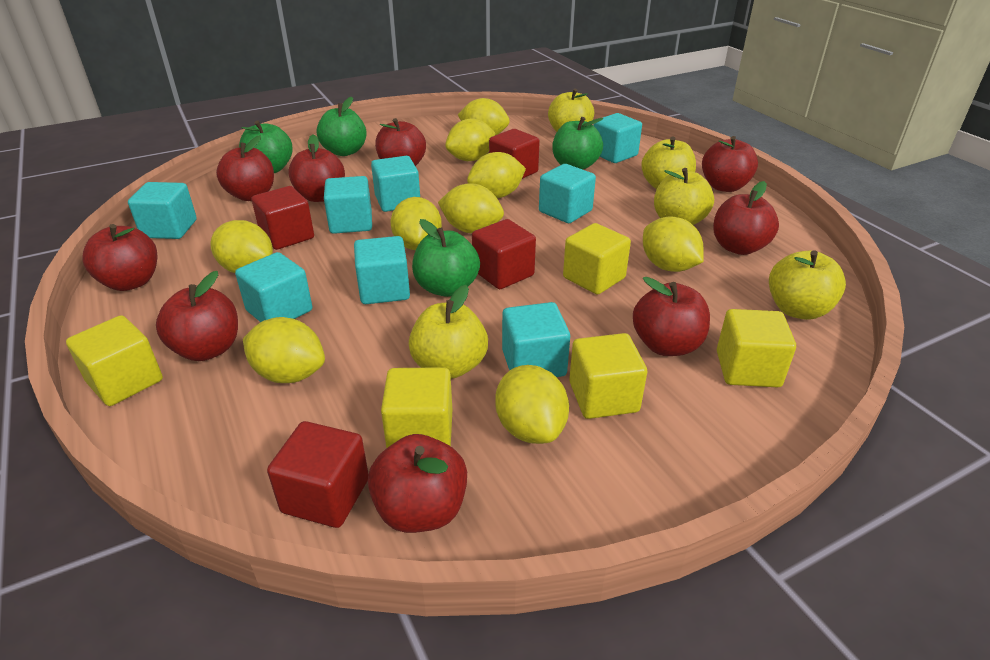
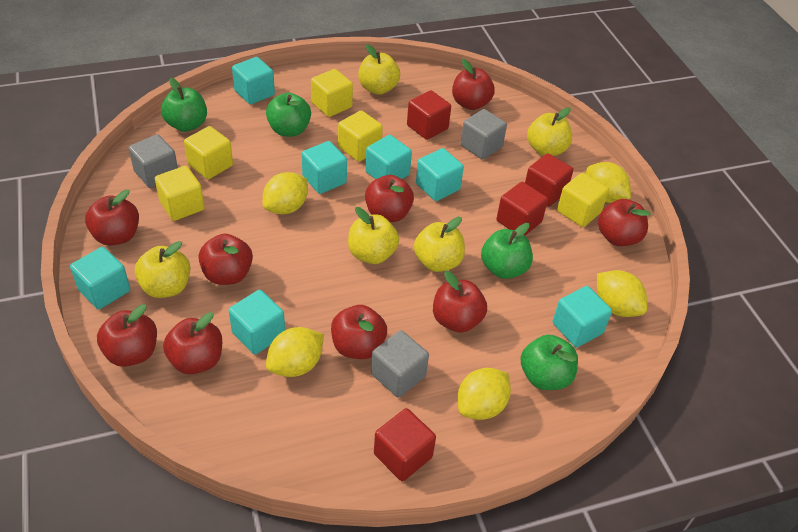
grey cube: 0 -> 3
turquoise cube: 8 -> 7
yellow lemon: 9 -> 5

